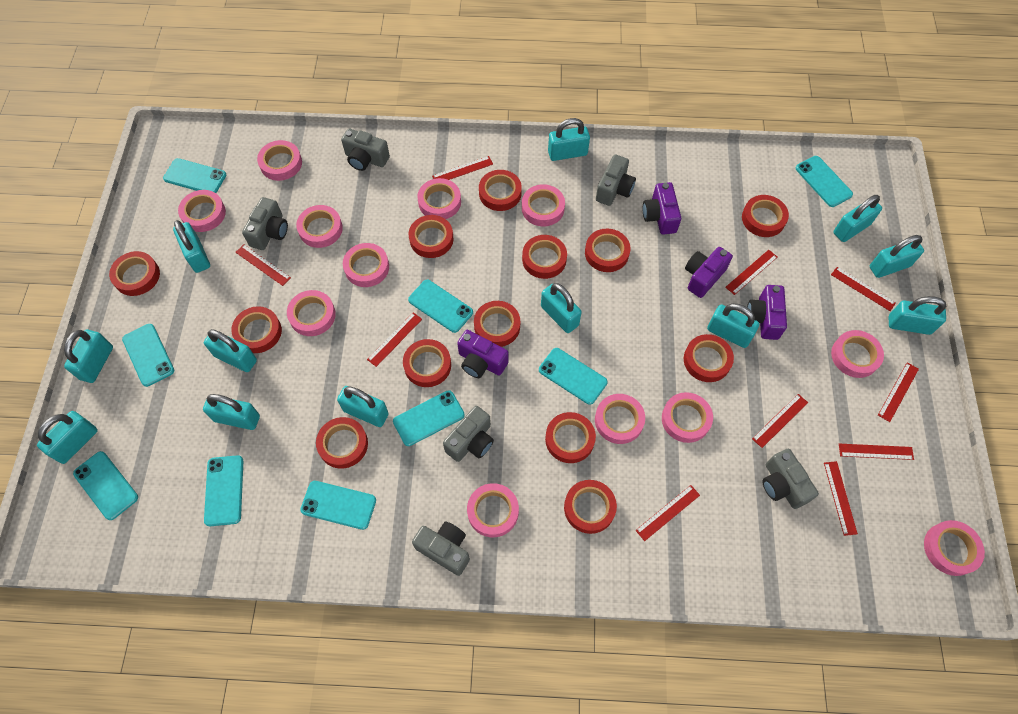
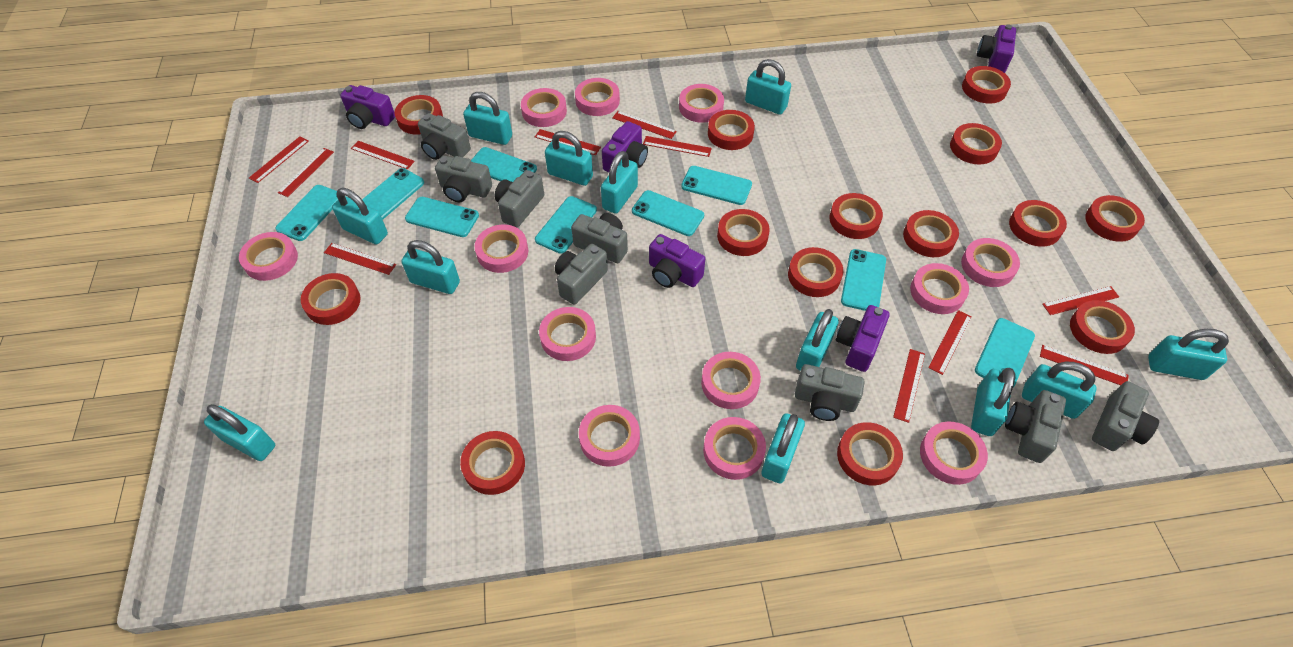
grey camera: 6 -> 8
purple camera: 4 -> 5
red ruler: 10 -> 11
red tape: 13 -> 14

